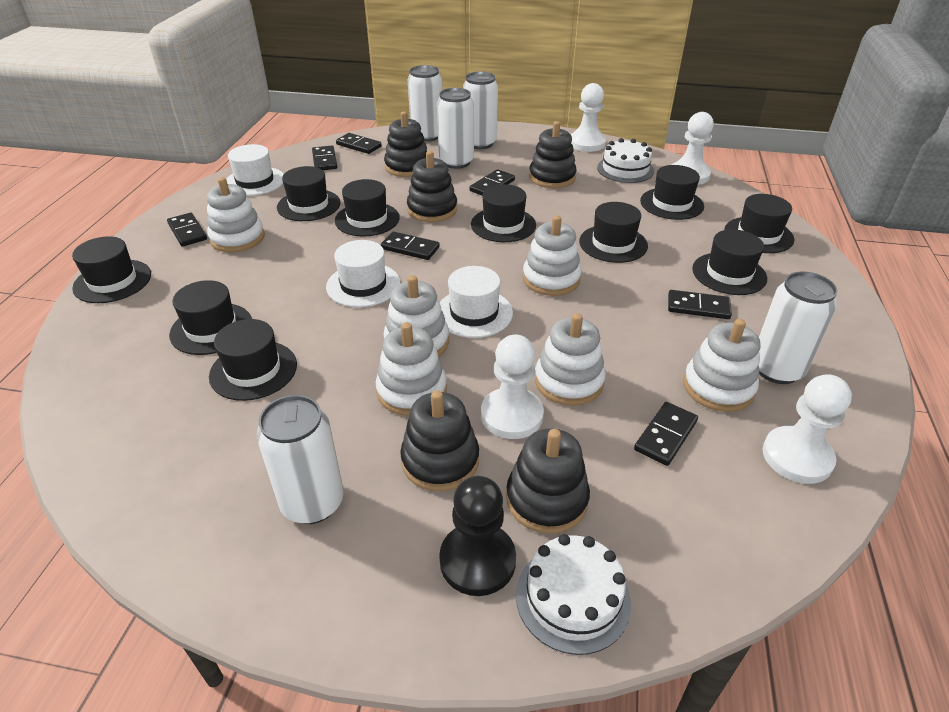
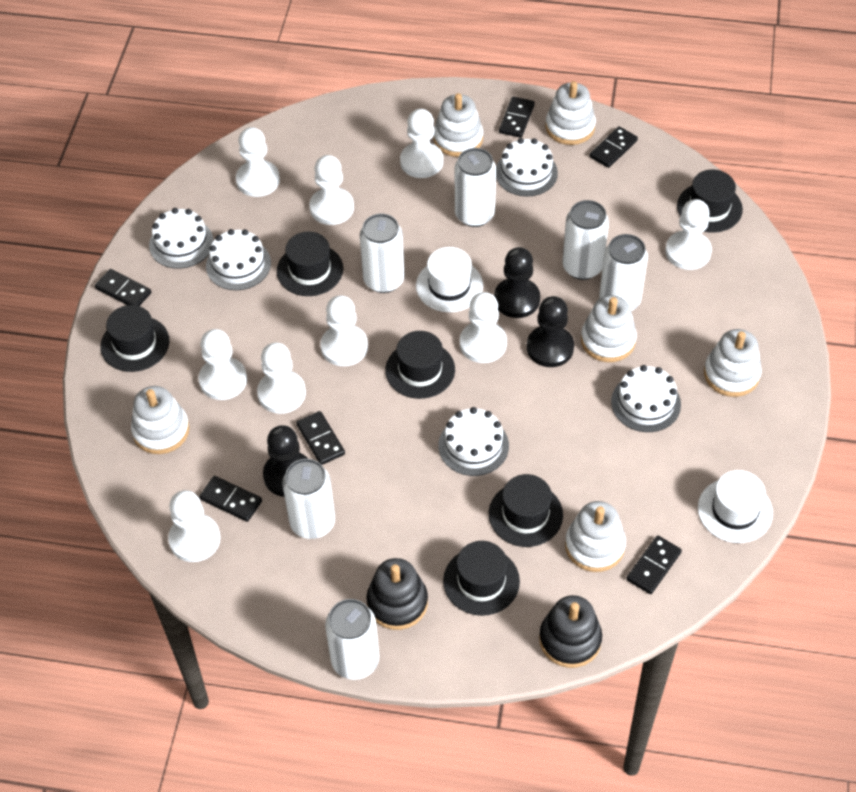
black domino: 7 -> 6
black hat: 10 -> 6
black pawn: 1 -> 3
black stacking toy: 5 -> 2
white cake: 2 -> 5
white can: 5 -> 6
white hat: 3 -> 2
white pawn: 4 -> 9

